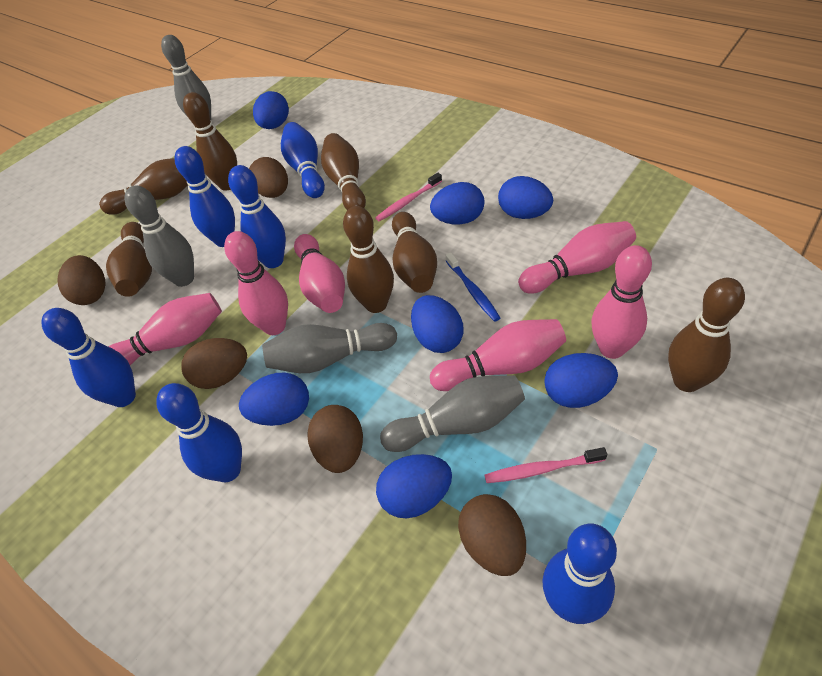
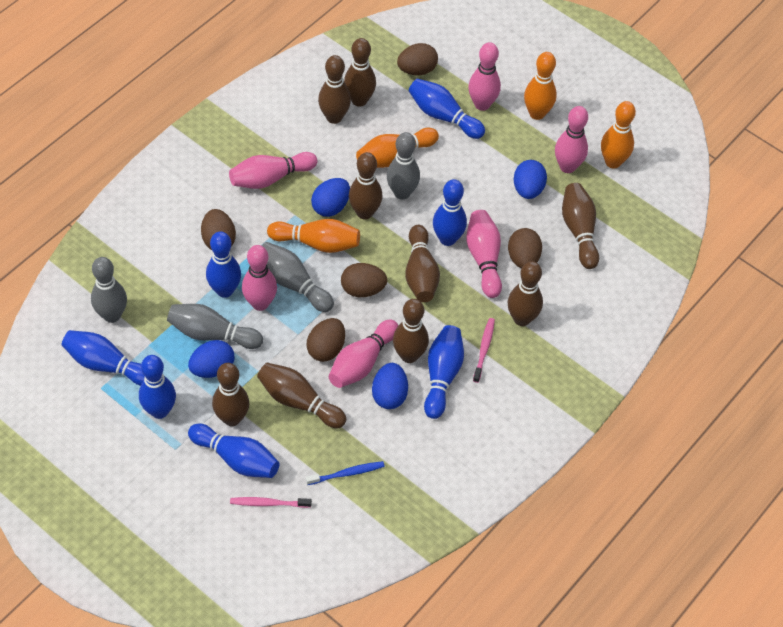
blue bowling pin: 6 -> 7
blue egg: 7 -> 4
brown bowling pin: 7 -> 9
orange bowling pin: 0 -> 4

